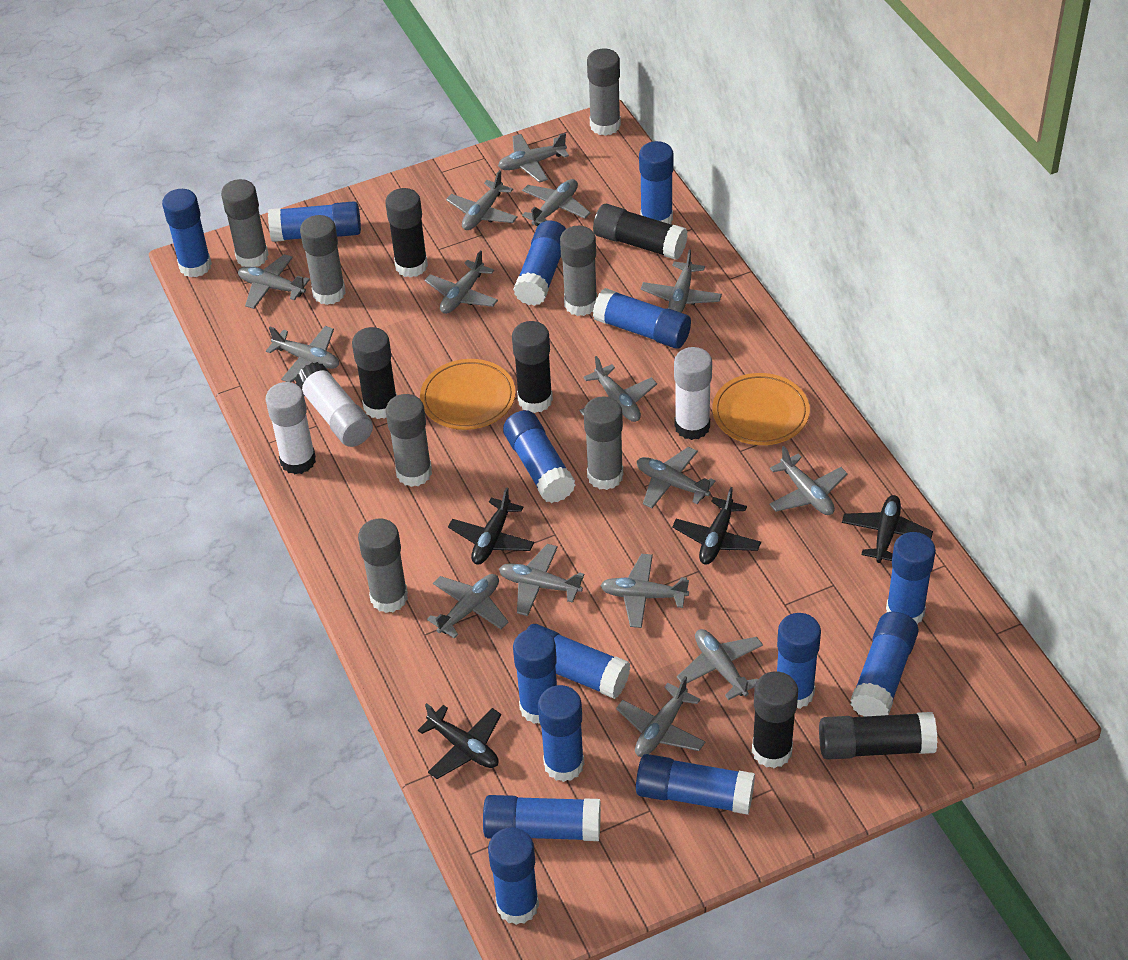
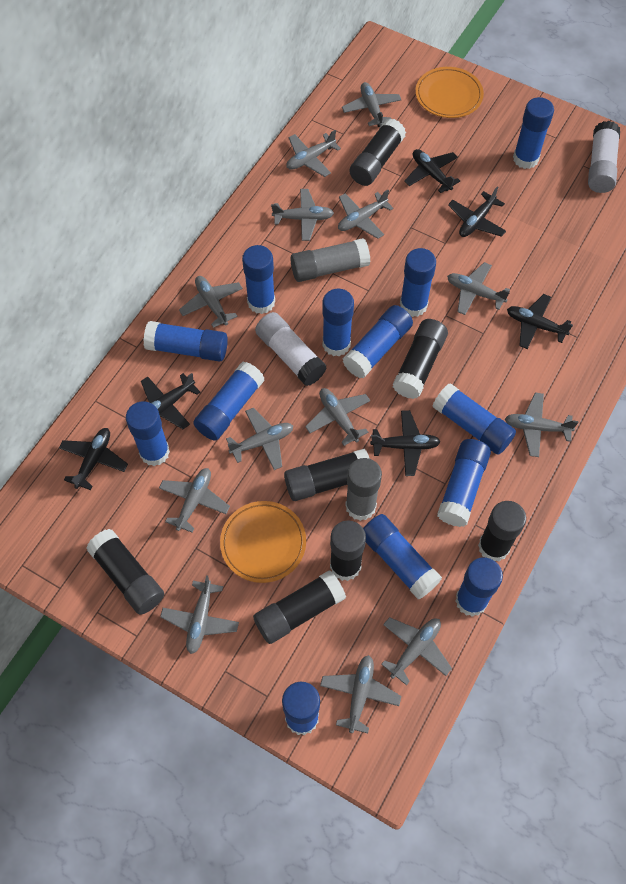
black glue stick: 6 -> 7
black plane: 4 -> 6
blue glue stick: 15 -> 13
grey glue stick: 7 -> 2
grey plane: 15 -> 13
white glue stick: 3 -> 2

